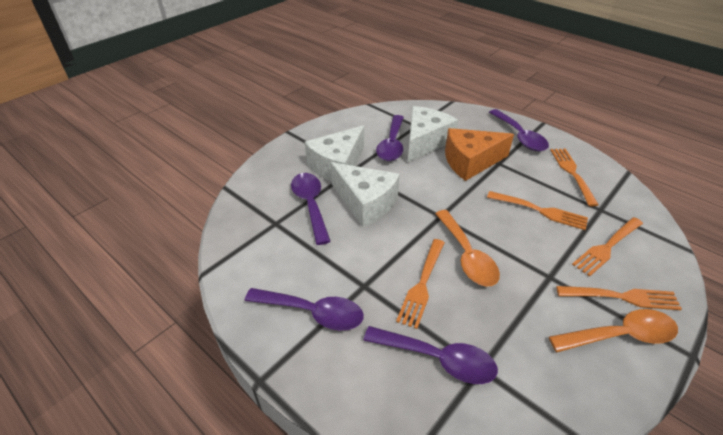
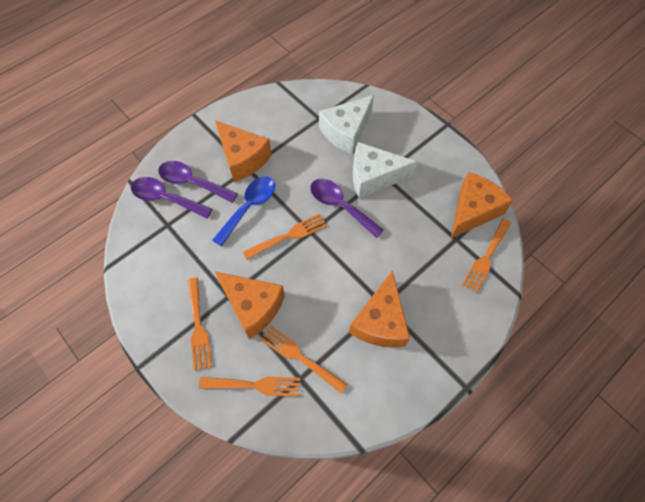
blue spoon: 0 -> 1
orange cheese: 1 -> 4
orange spoon: 2 -> 0
purple spoon: 5 -> 3
white cheese: 3 -> 2

